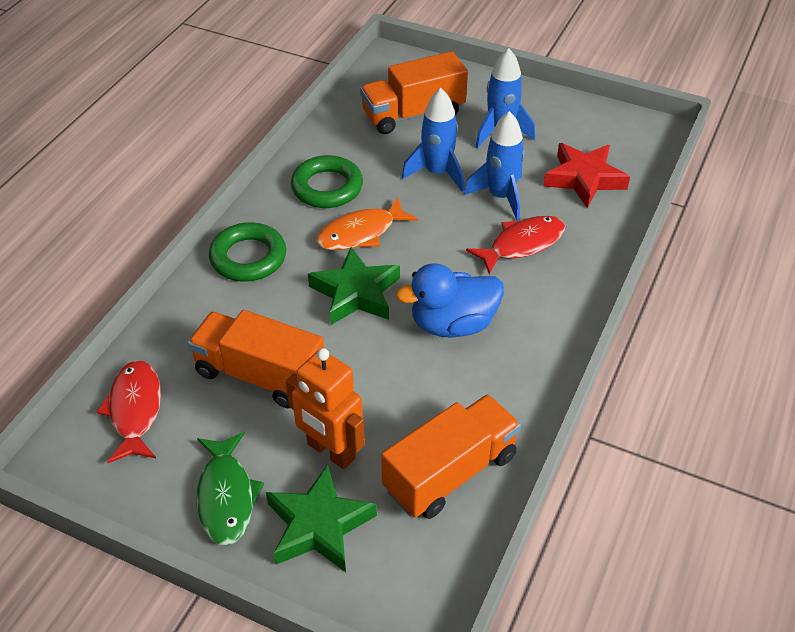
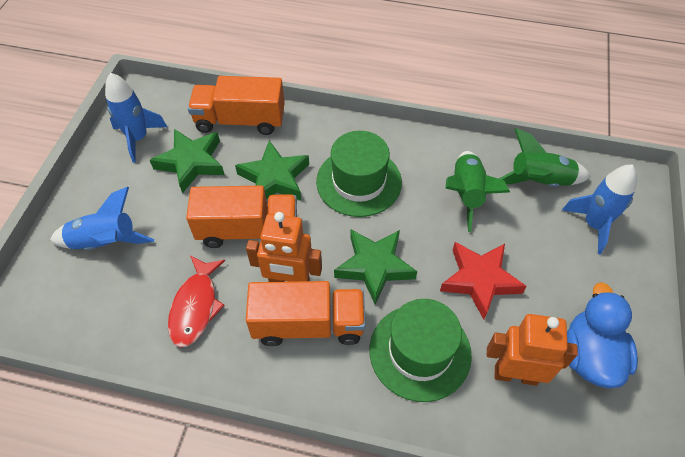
green fish: 1 -> 0
green hat: 0 -> 2
green ring: 2 -> 0
green rocket: 0 -> 2
green star: 2 -> 3
orange fish: 1 -> 0
orange robot: 1 -> 2
red fish: 2 -> 1

